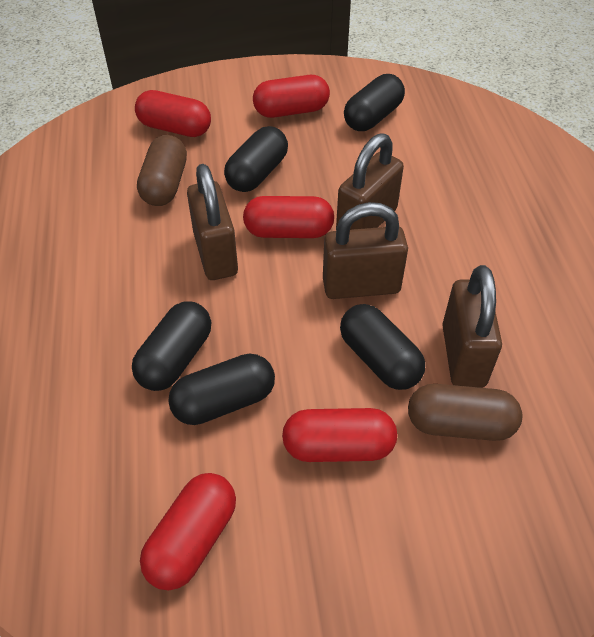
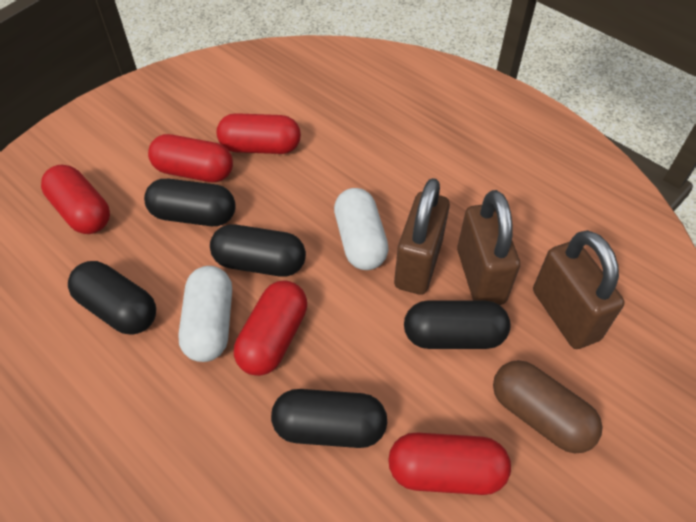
brown capsule: 2 -> 1
brown padlock: 4 -> 3
white capsule: 0 -> 2

